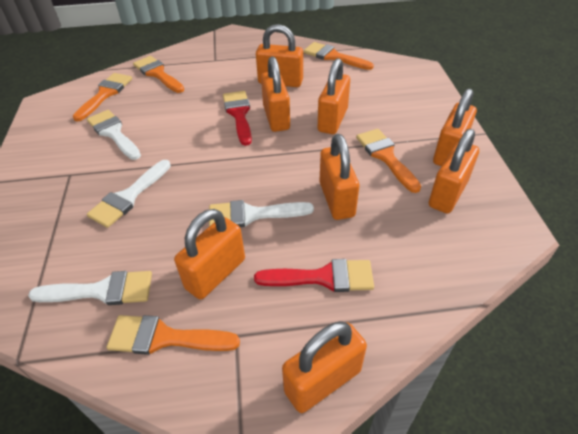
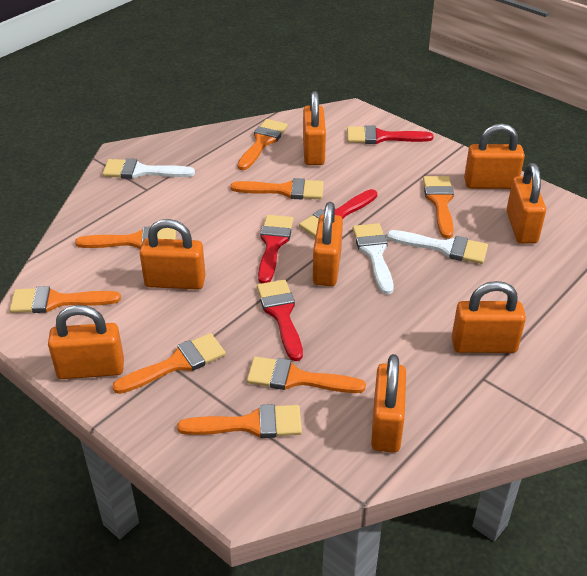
orange brush: 5 -> 8
red brush: 2 -> 4
white brush: 4 -> 3

